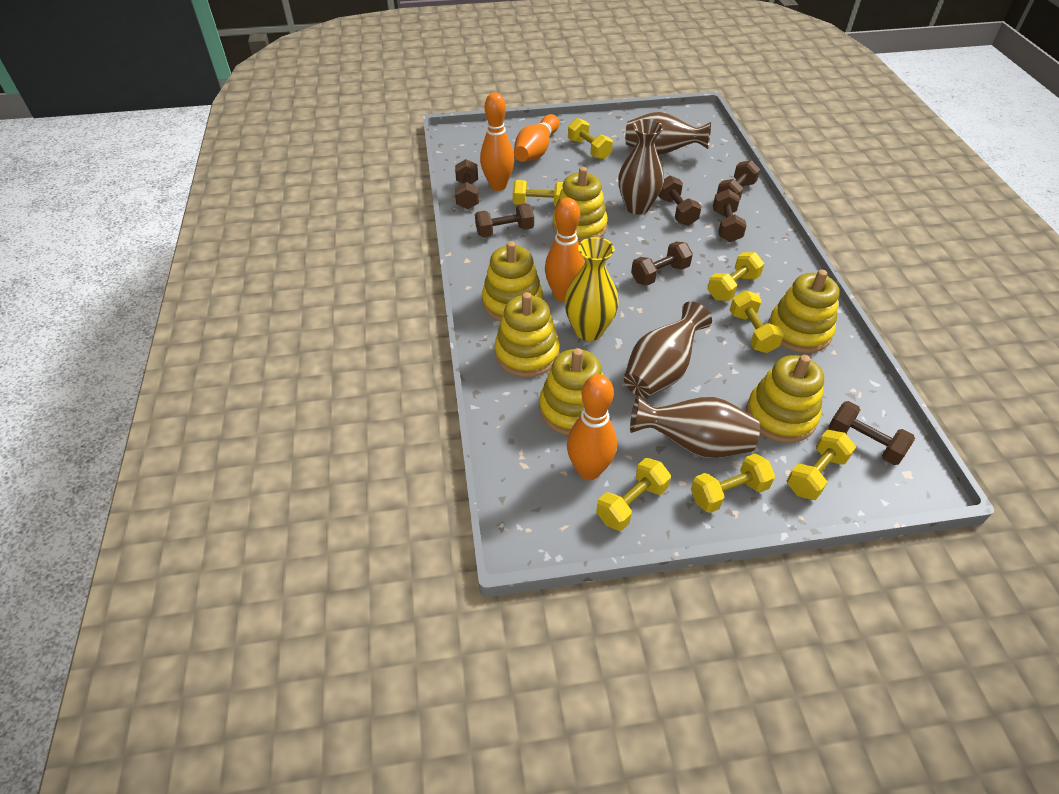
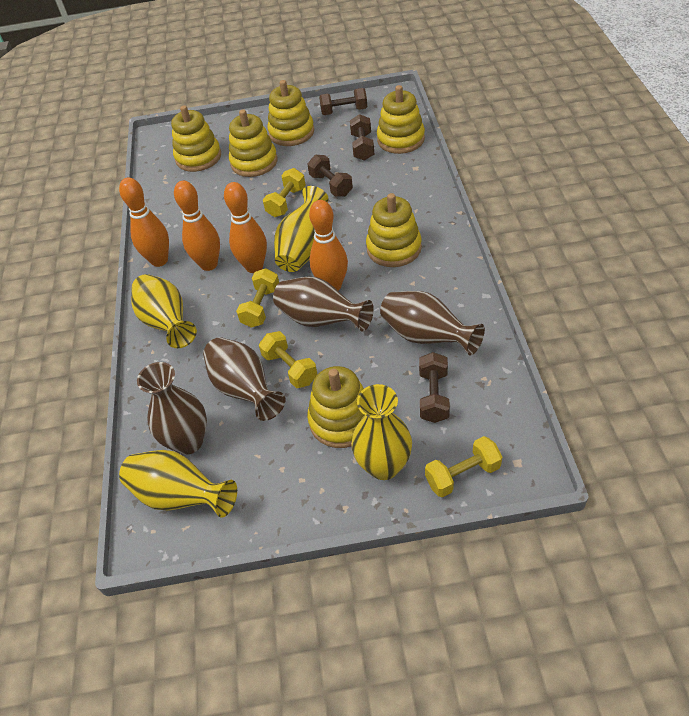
brown dumbbell: 7 -> 4
yellow dumbbell: 7 -> 4
yellow vase: 1 -> 4

